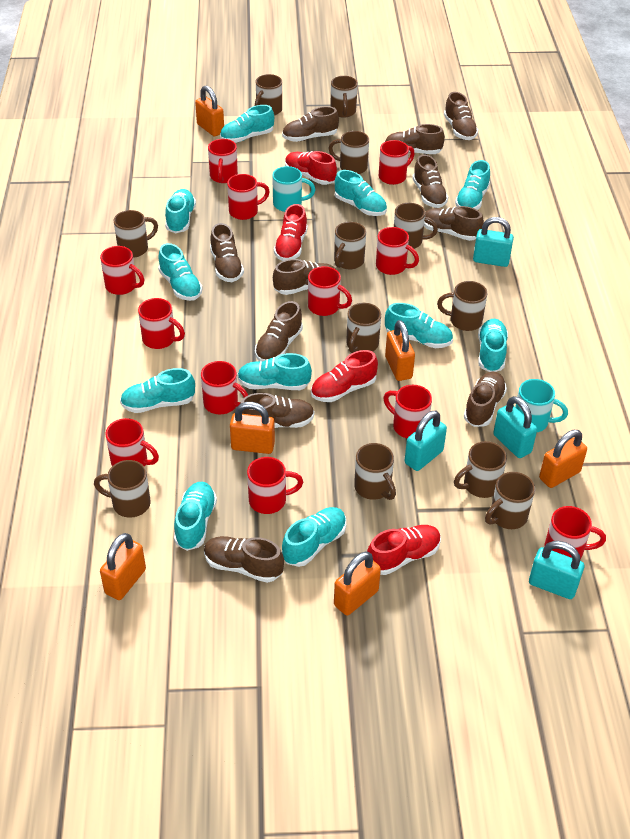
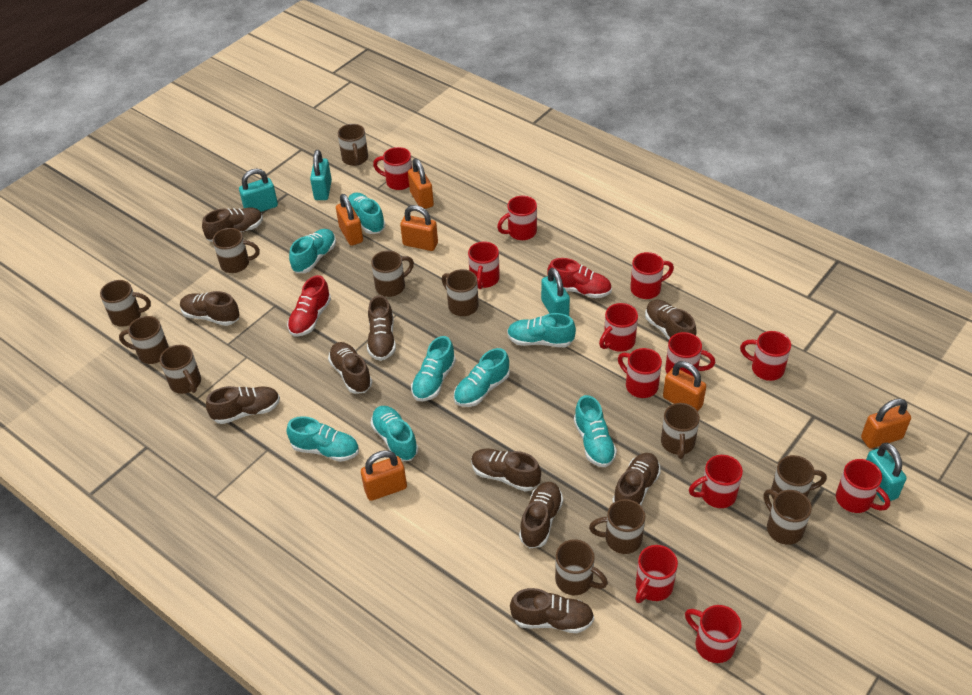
brown shoe: 11 -> 10
red shoe: 4 -> 2
turquoise mug: 2 -> 0
turquoise shoe: 11 -> 8

